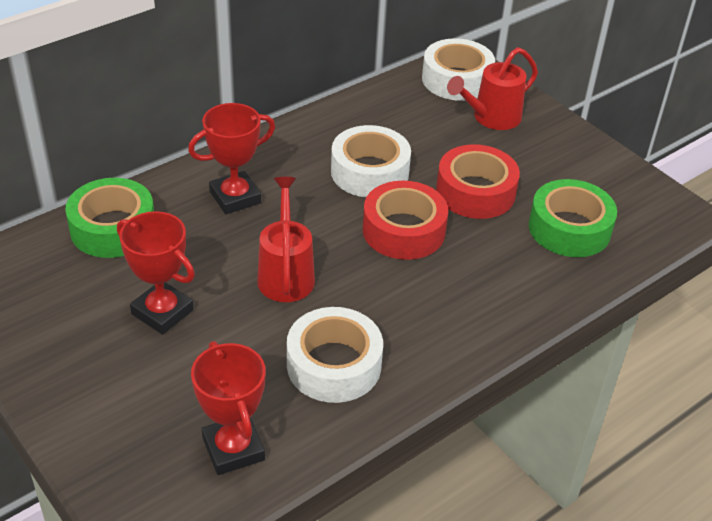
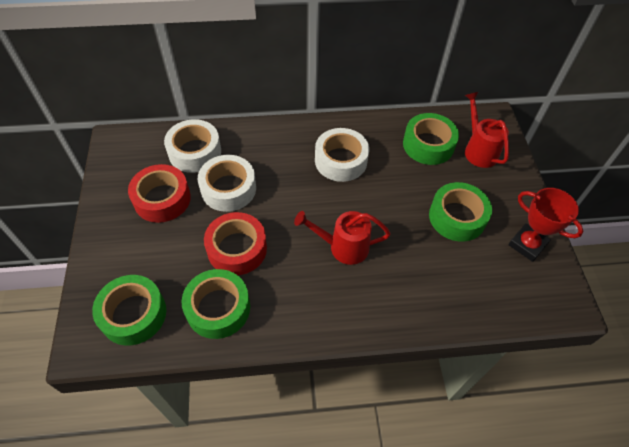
green tape: 2 -> 4
red trophy: 3 -> 1

